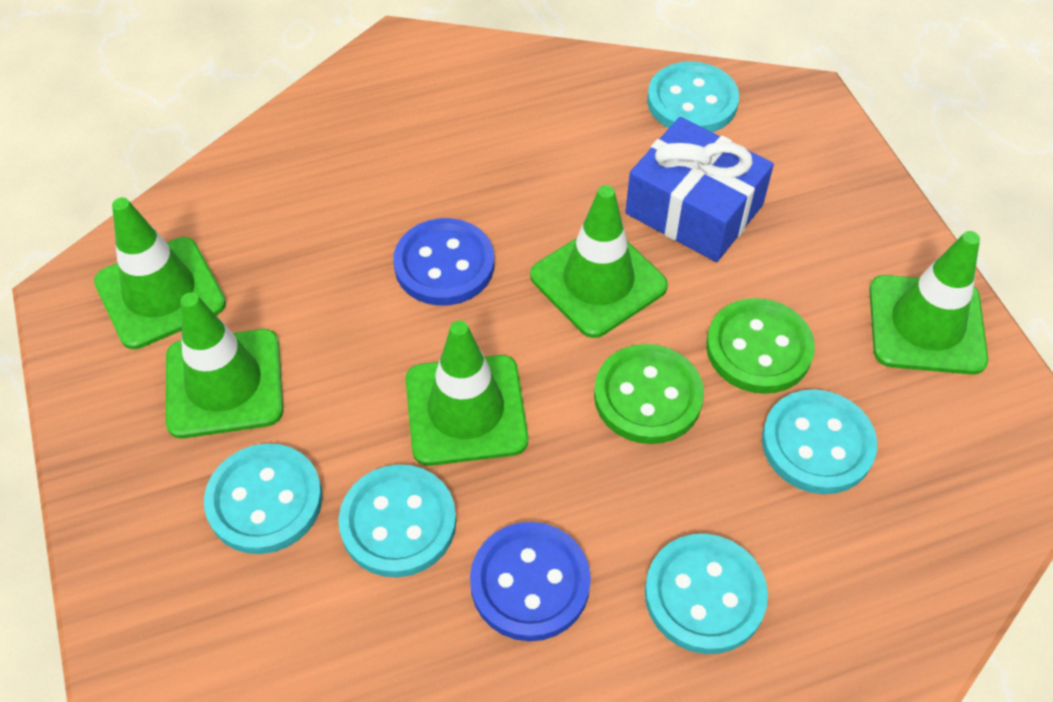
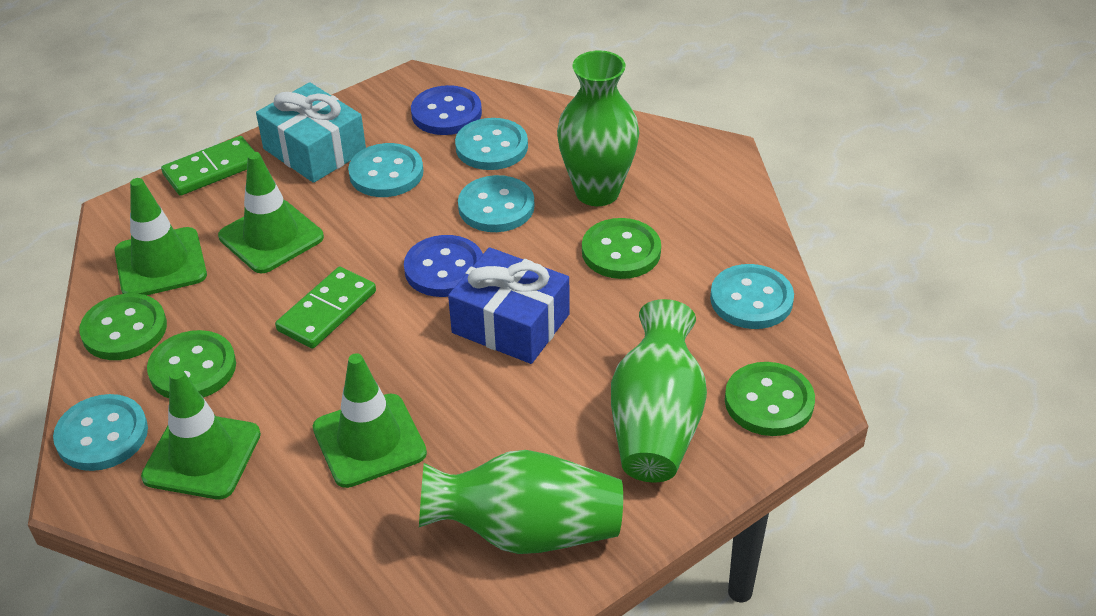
green button: 2 -> 4
green domino: 0 -> 2
green traffic cone: 5 -> 4
green vase: 0 -> 3
turquoise gift: 0 -> 1

